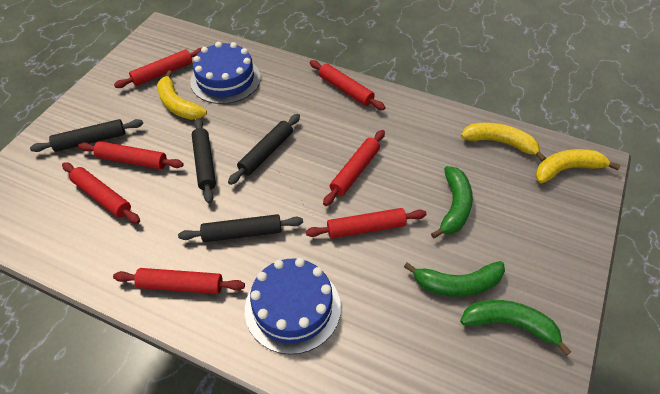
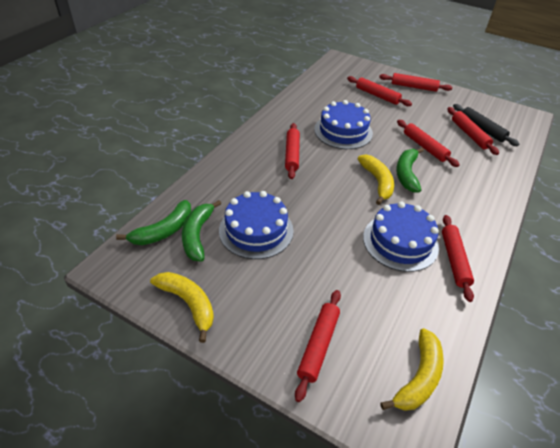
black rolling pin: 4 -> 1
blue cake: 2 -> 3

